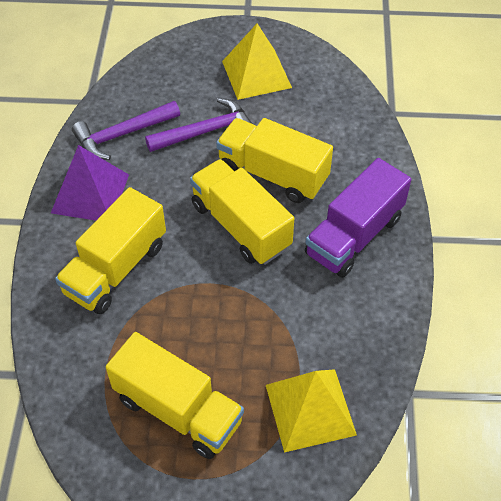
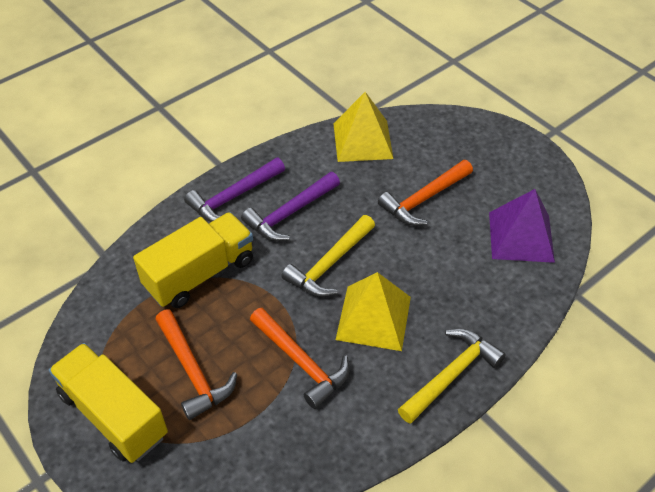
orange hammer: 0 -> 3
purple truck: 1 -> 0
yellow hammer: 0 -> 2
yellow truck: 4 -> 2

